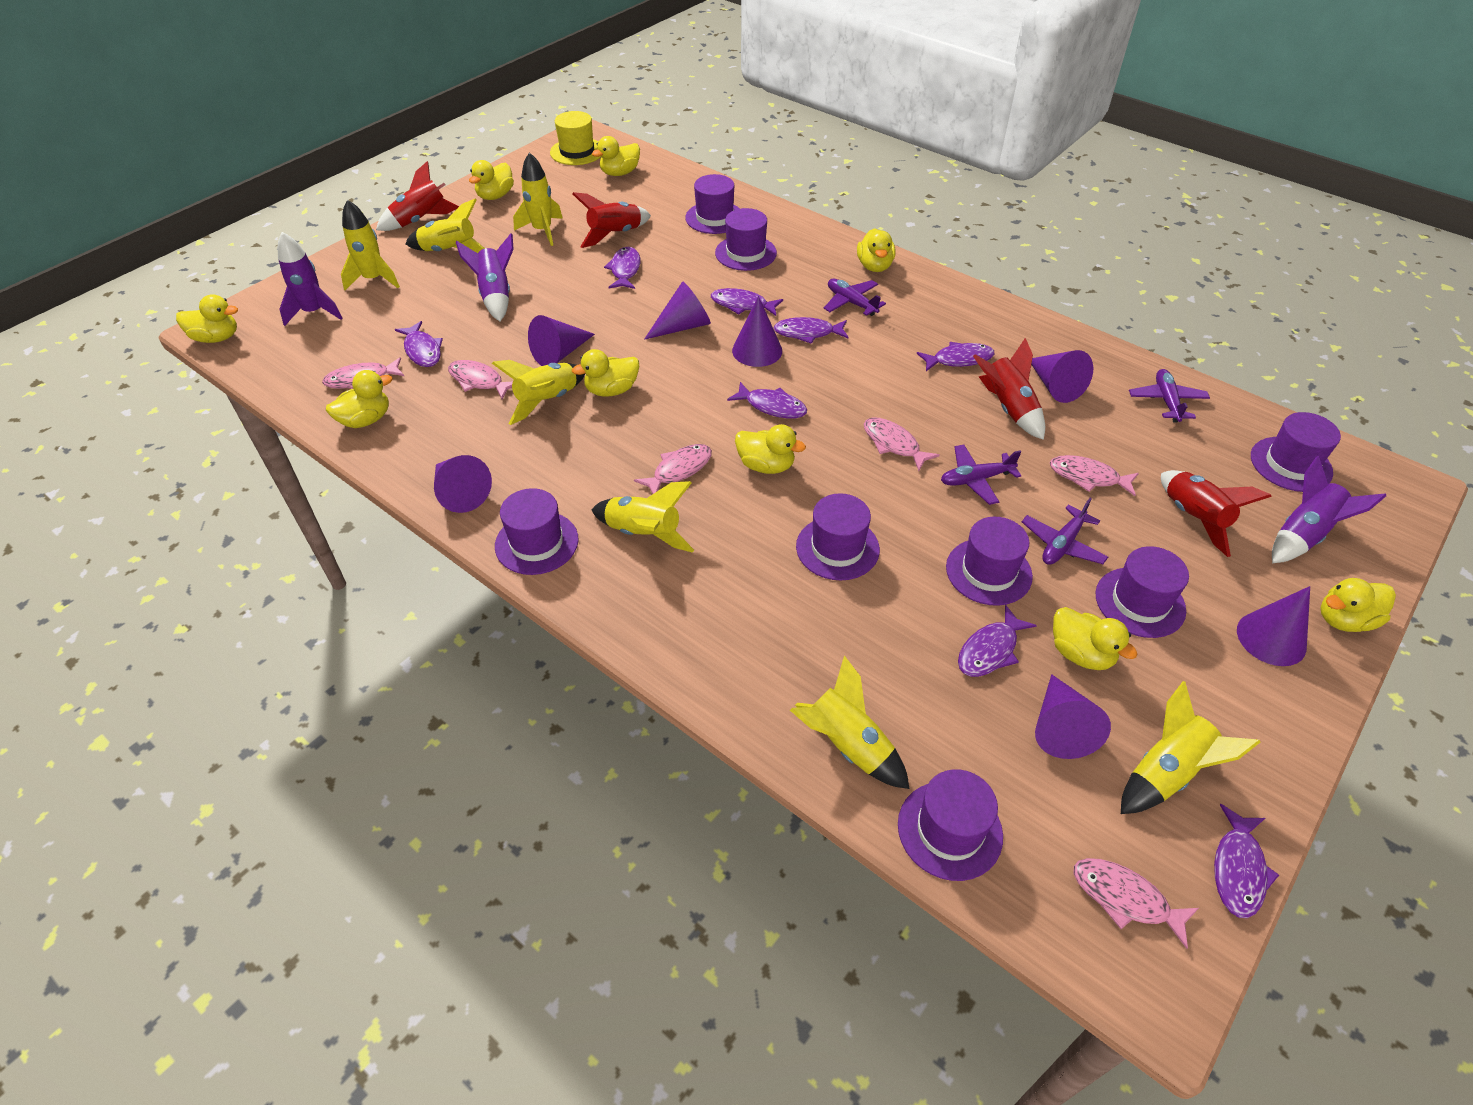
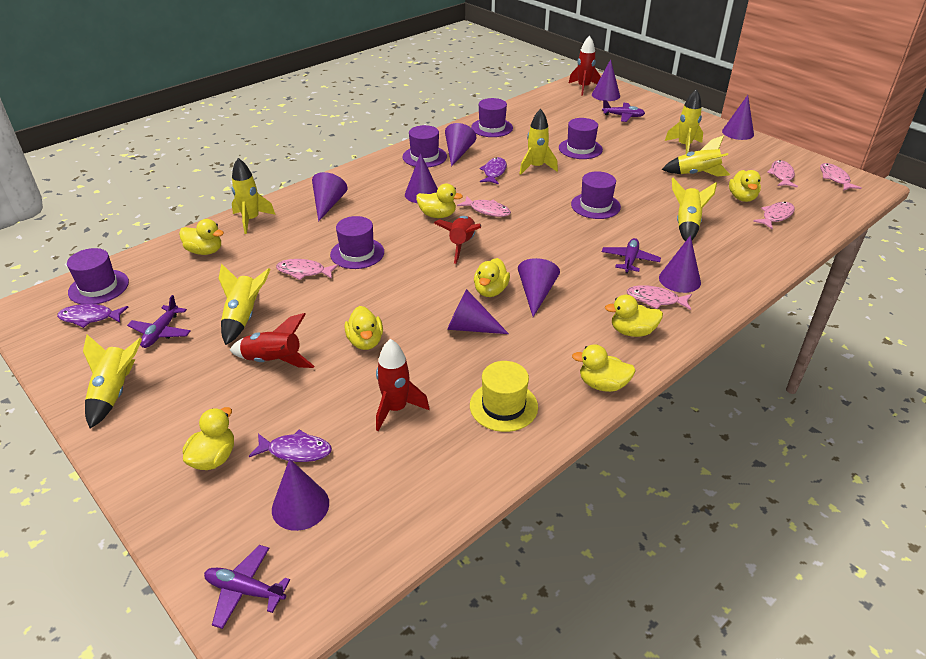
purple cone: 7 -> 9
purple fish: 8 -> 3
purple hat: 8 -> 6
purple rocket: 3 -> 0
yellow duck: 9 -> 8

